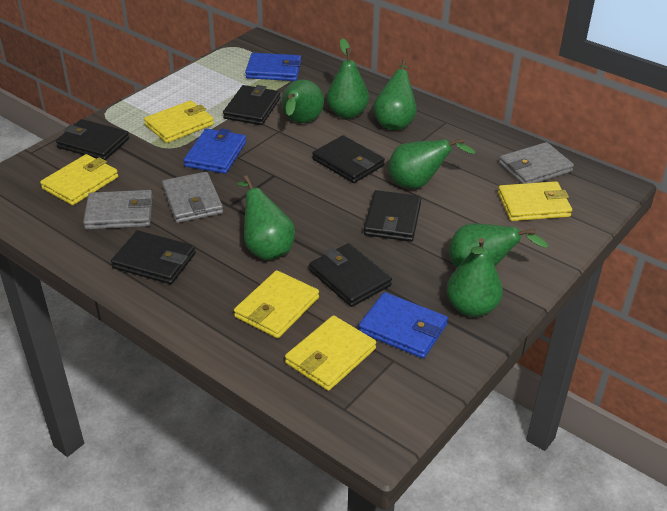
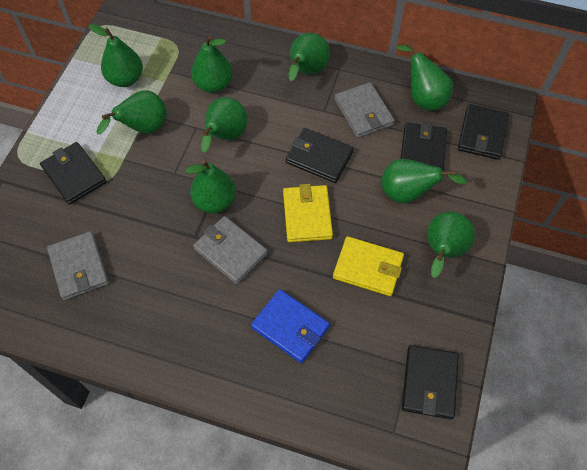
black wallet: 6 -> 5
blue wallet: 3 -> 1
green pear: 7 -> 9
yellow wallet: 5 -> 2

